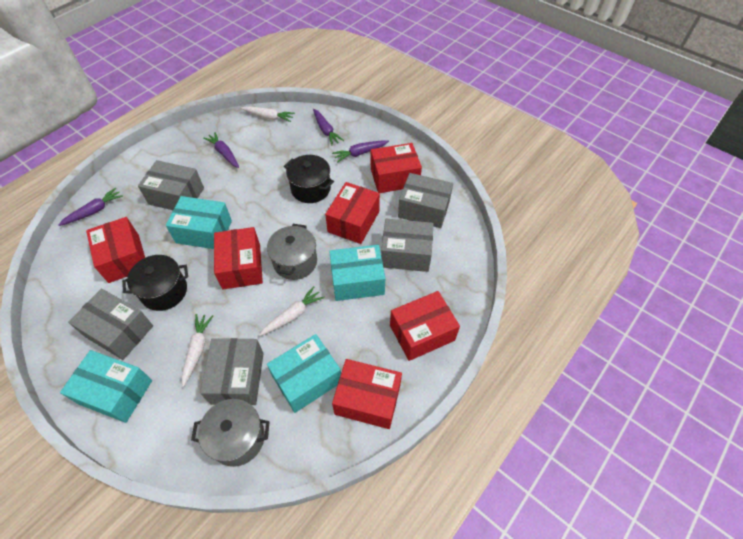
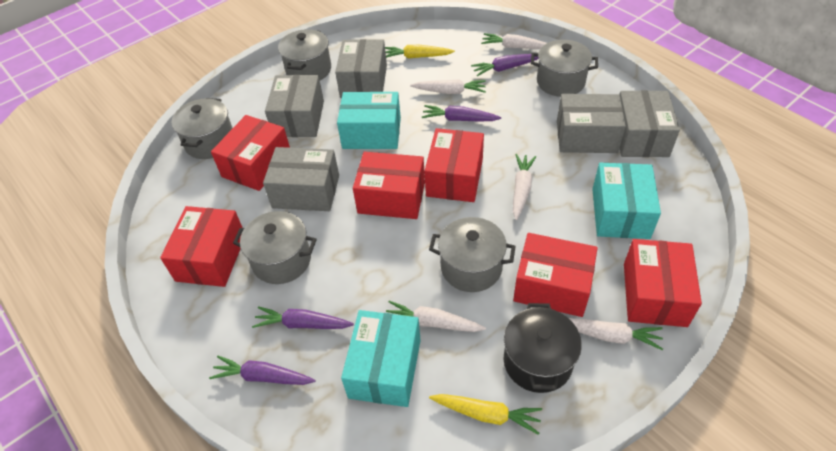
black pot: 2 -> 1
grey pot: 2 -> 5
turquoise box: 4 -> 3
white carrot: 3 -> 5
yellow carrot: 0 -> 2

